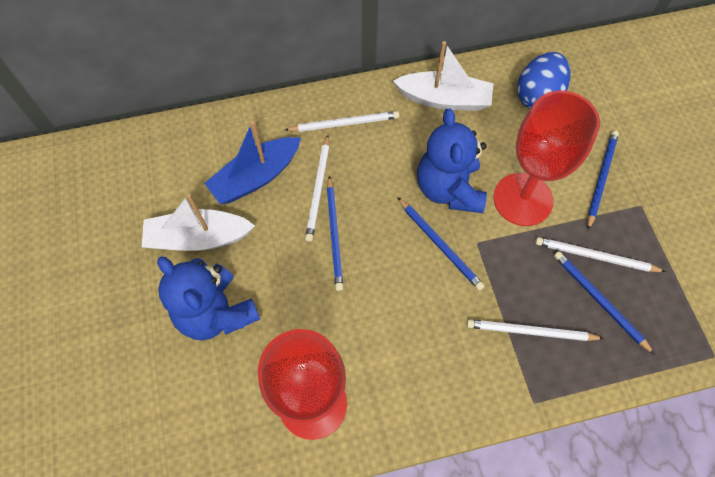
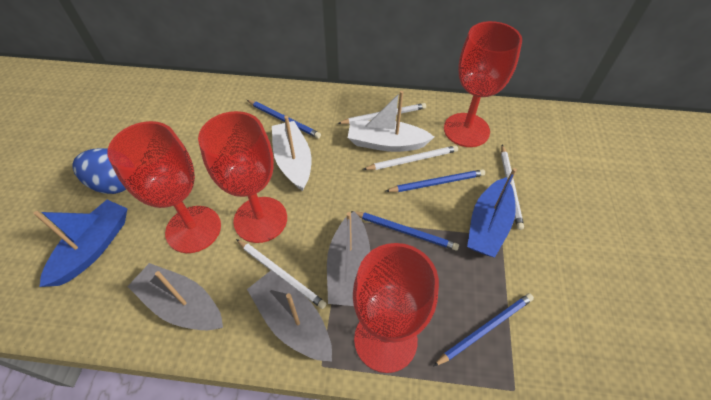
blue boat: 1 -> 2
blue teddy bear: 2 -> 0
grey boat: 0 -> 3
red goblet: 2 -> 4

